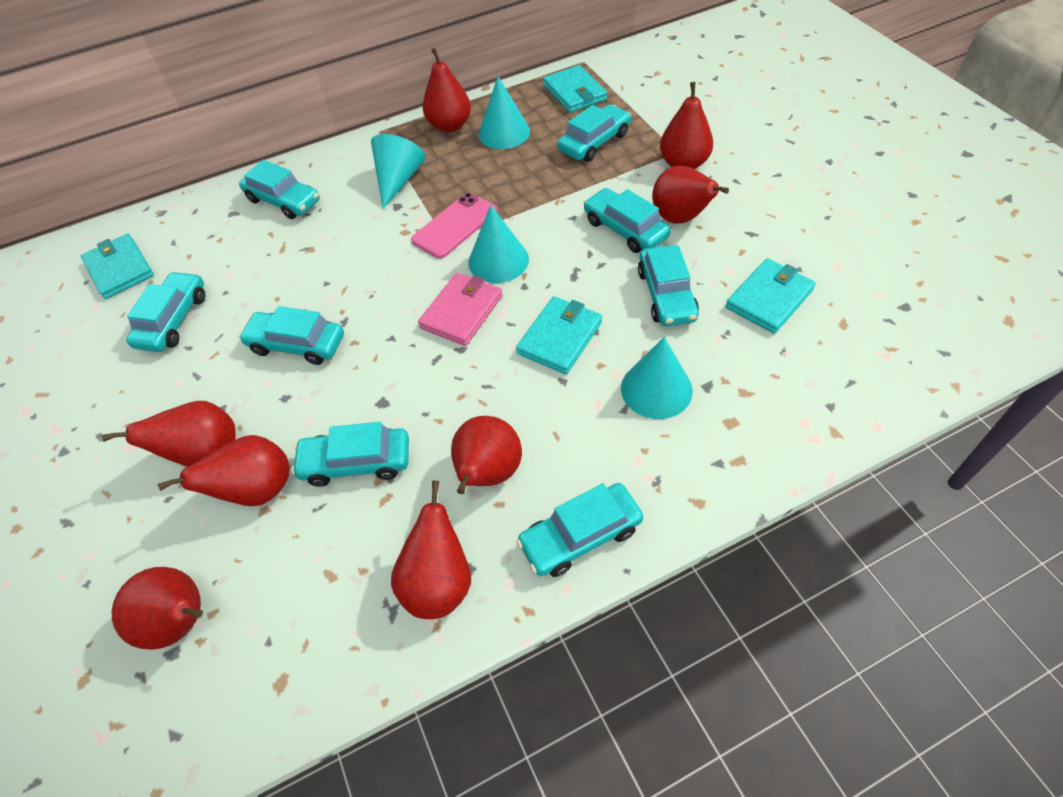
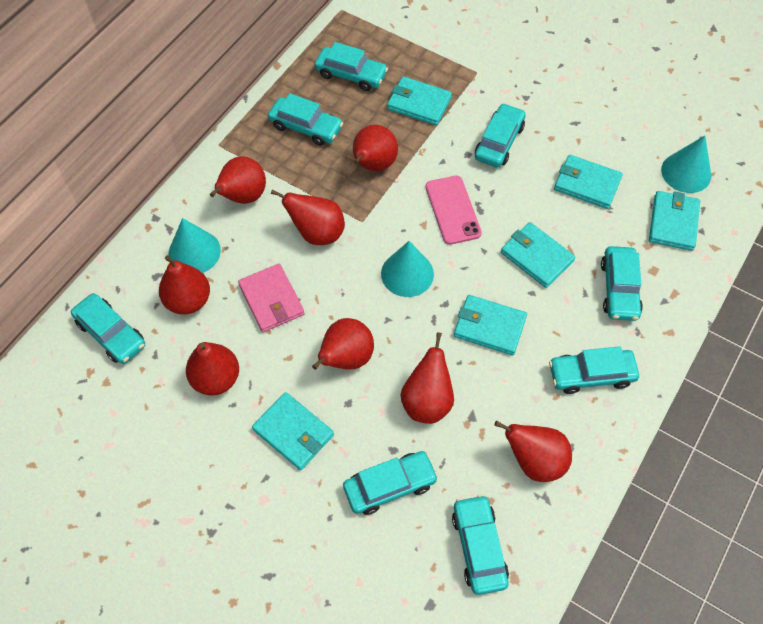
turquoise cone: 4 -> 3
turquoise wallet: 4 -> 6

